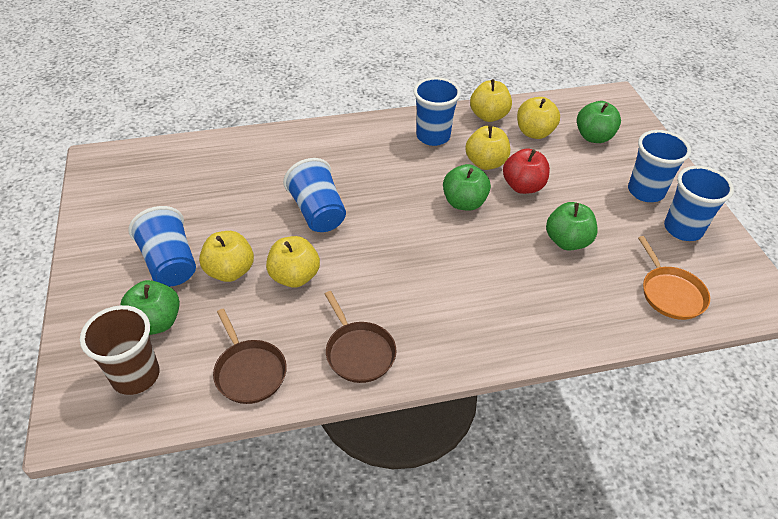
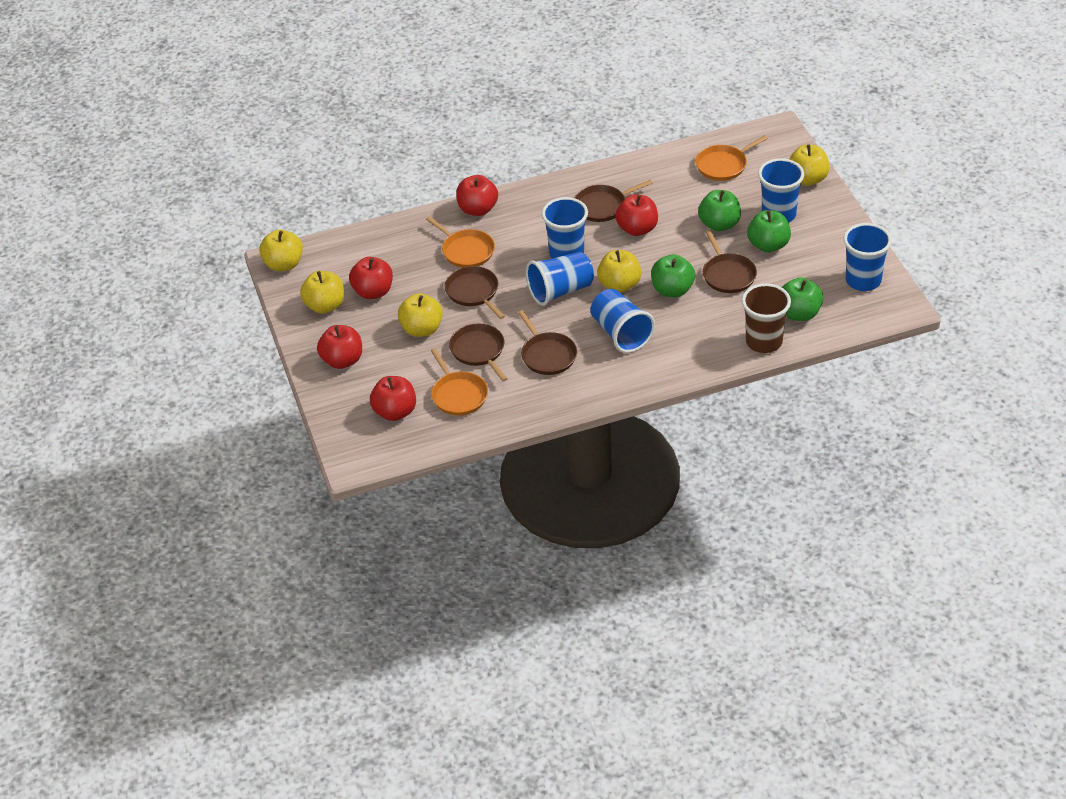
brown pan: 2 -> 5
orange pan: 1 -> 3
red apple: 1 -> 5

